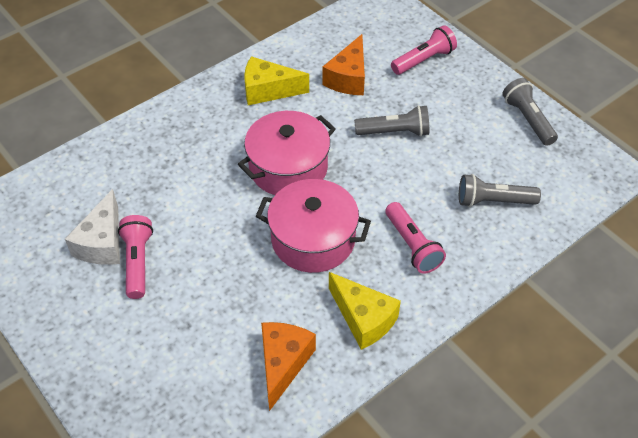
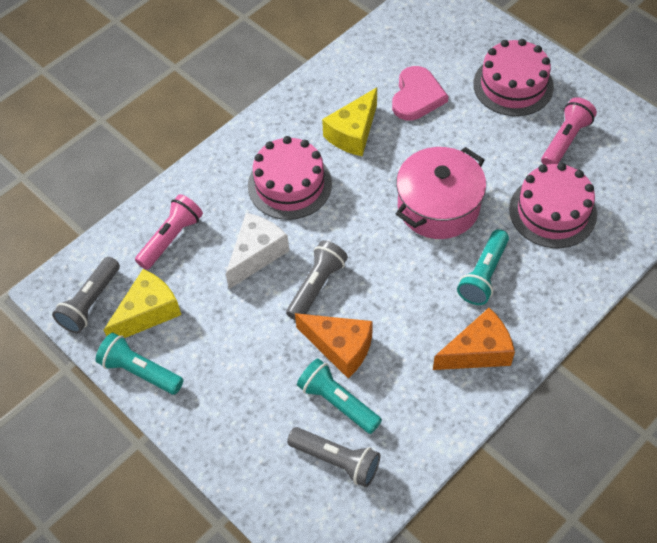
pink cake: 0 -> 3
pink flashlight: 3 -> 2
pink heart: 0 -> 1
pink pot: 2 -> 1
turquoise flashlight: 0 -> 3

